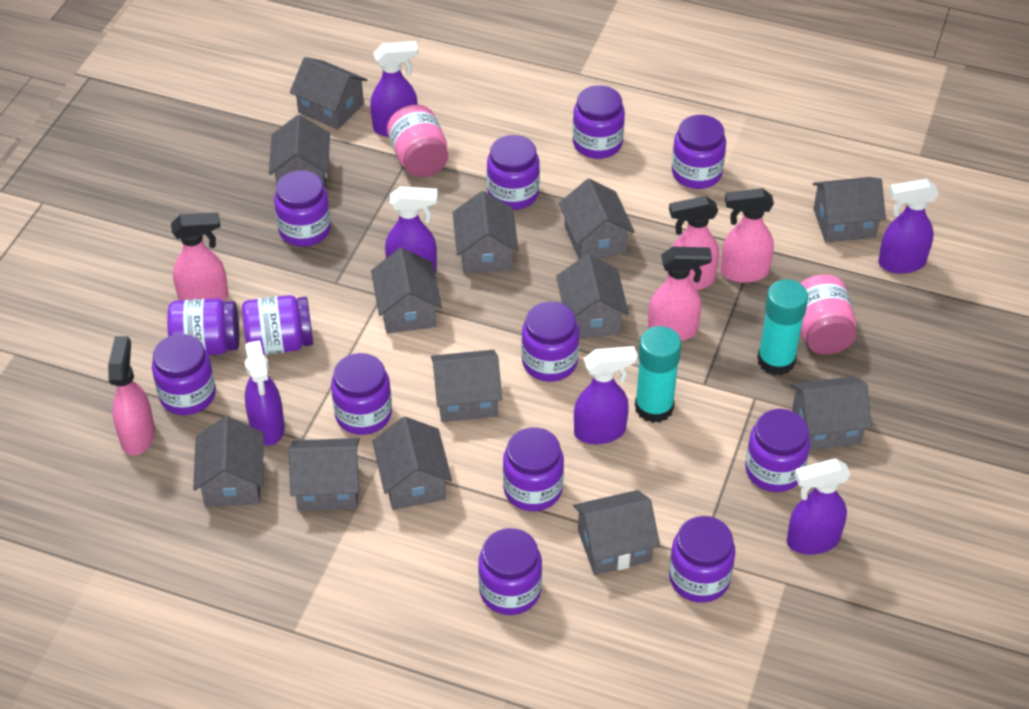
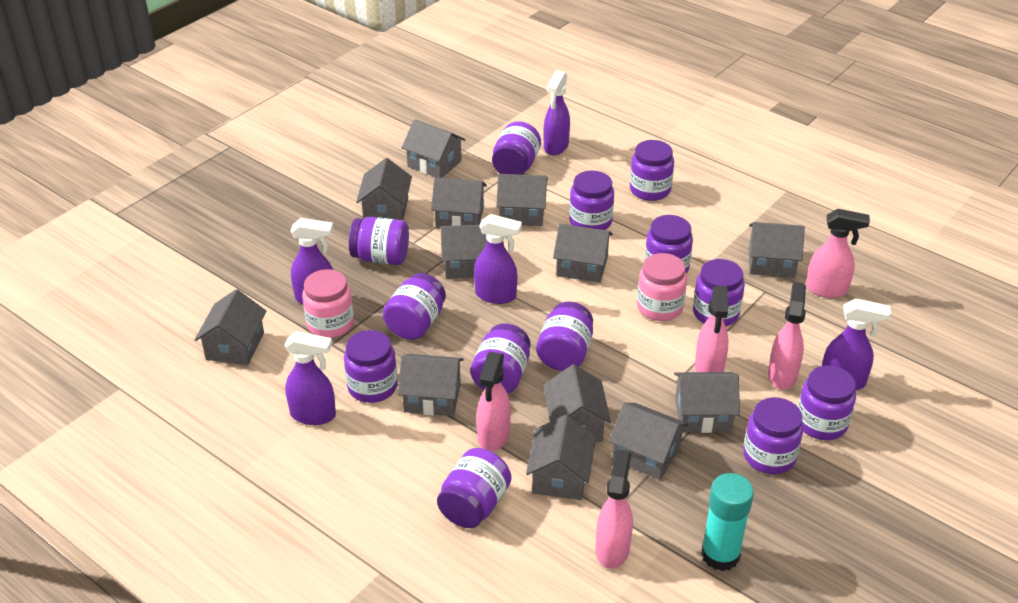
purple spray bottle: 6 -> 5
turquoise glue stick: 2 -> 1

